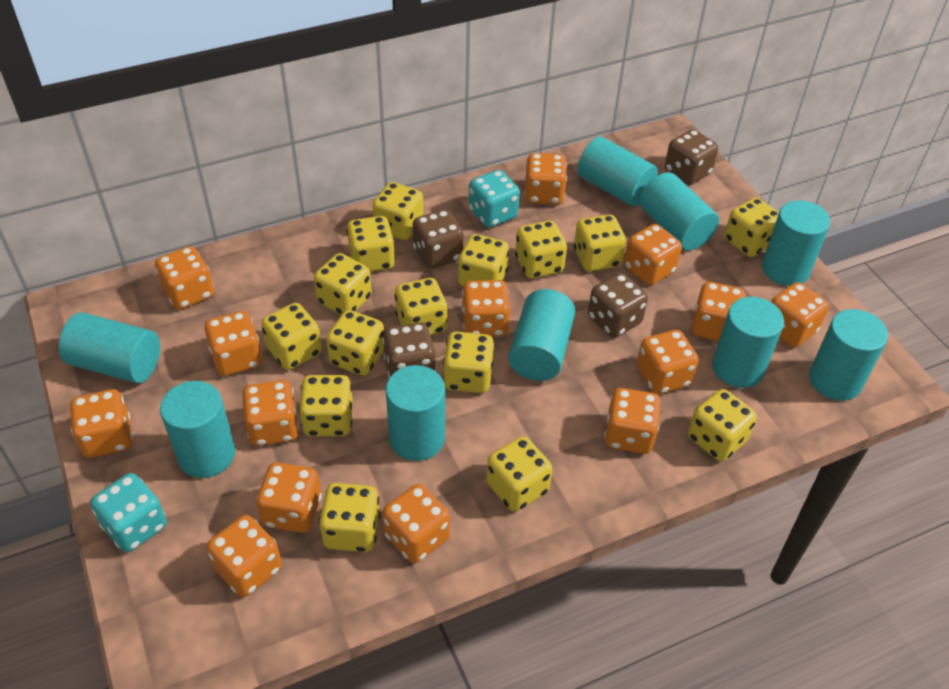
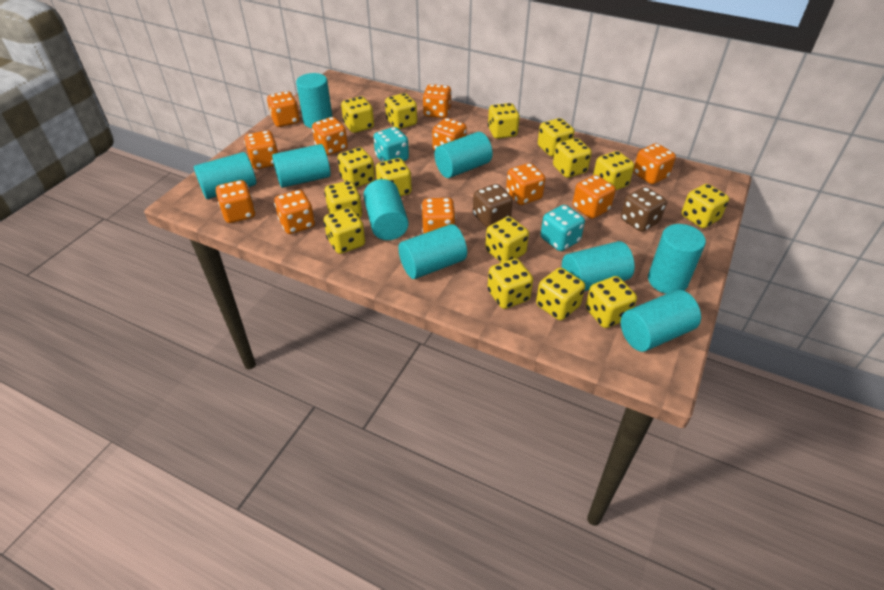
brown dice: 4 -> 2
orange dice: 14 -> 11

